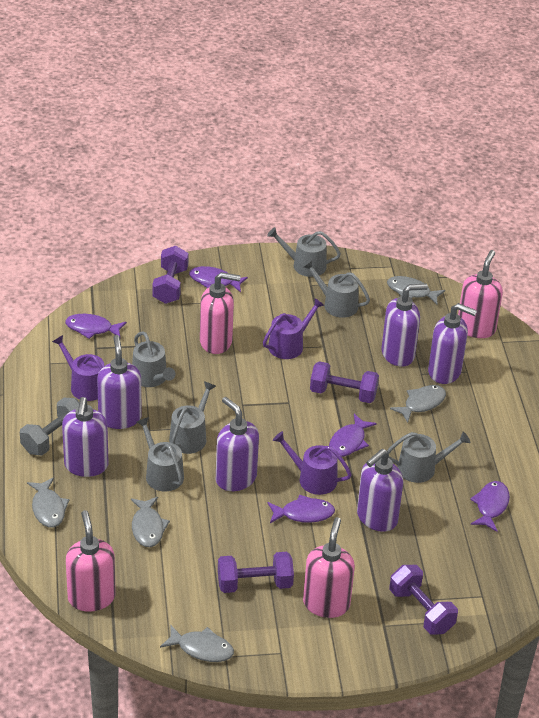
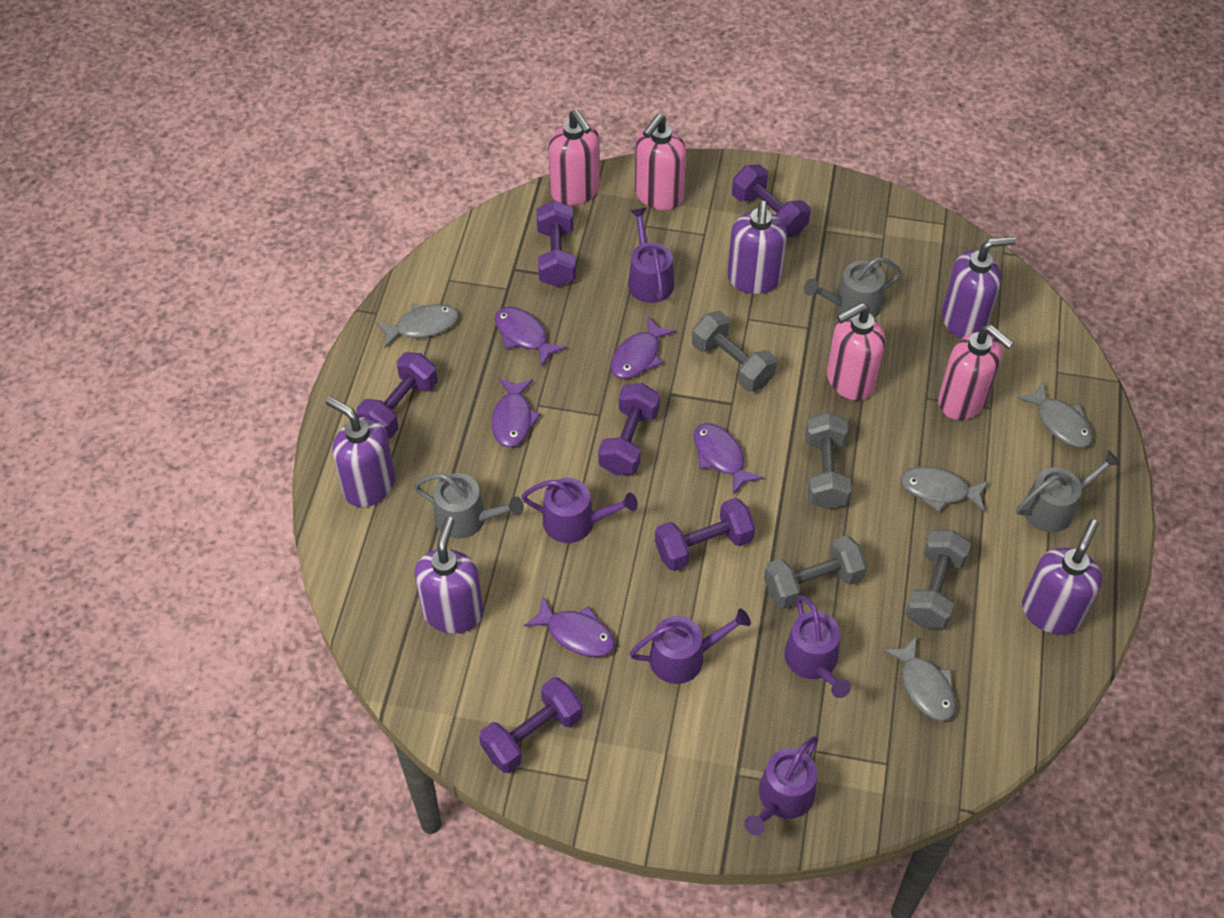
grey dumbbell: 1 -> 4
grey fish: 5 -> 4
grey watering can: 6 -> 3
purple dumbbell: 4 -> 6
purple soap dispenser: 6 -> 5
purple watering can: 3 -> 5

